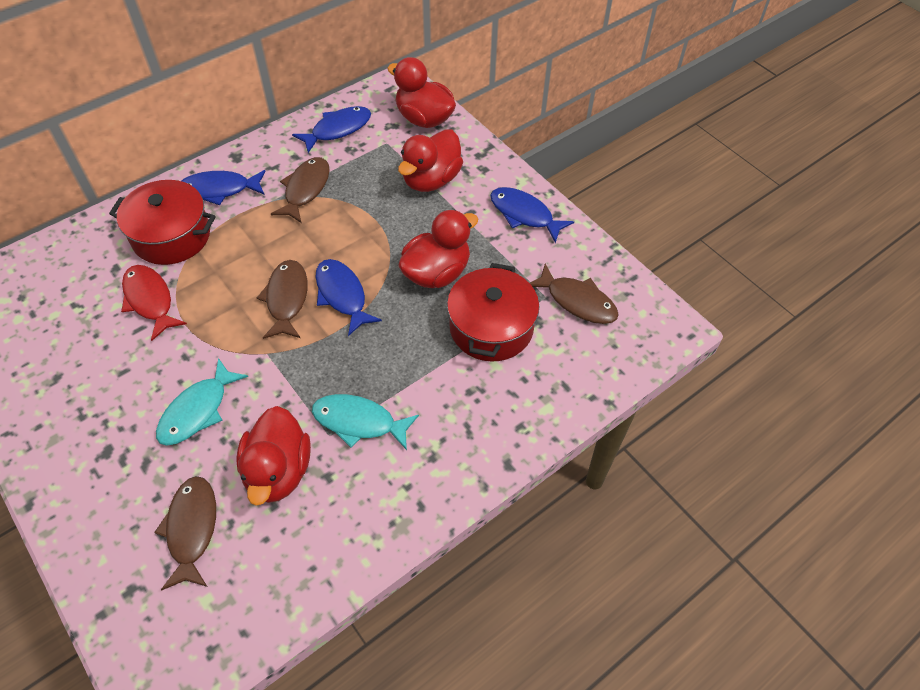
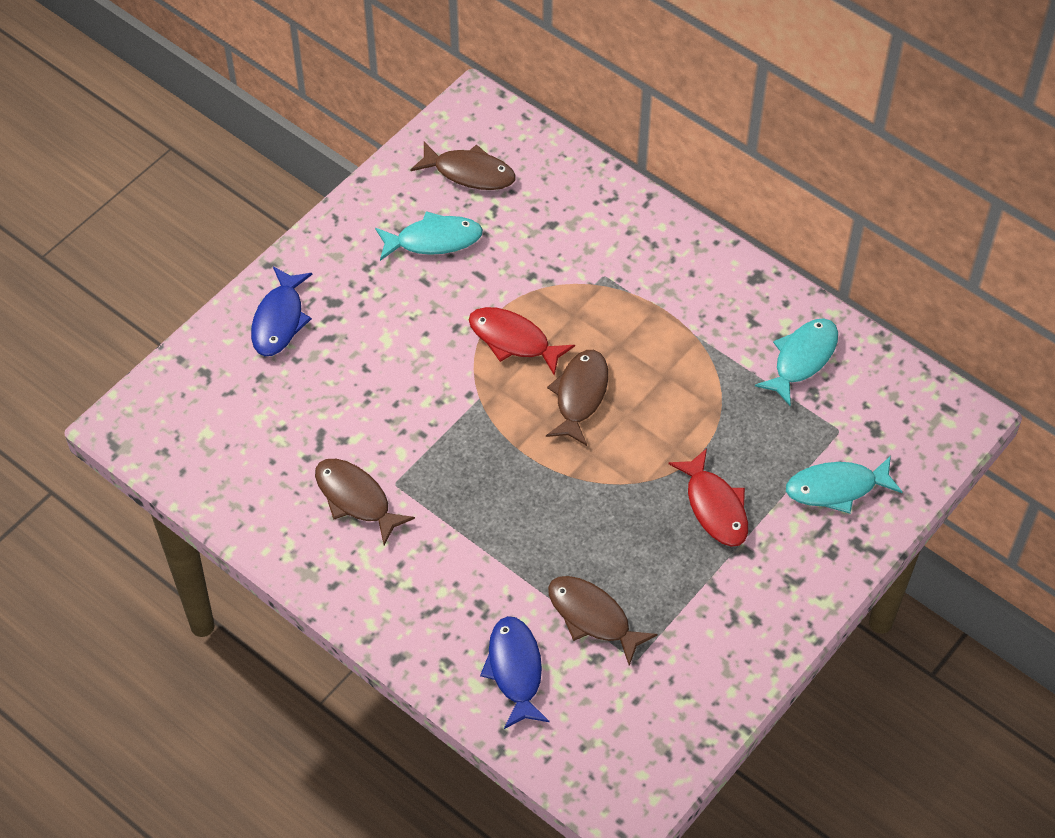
blue fish: 4 -> 2
red duck: 4 -> 0
red fish: 1 -> 2
red pot: 2 -> 0
turquoise fish: 2 -> 3

